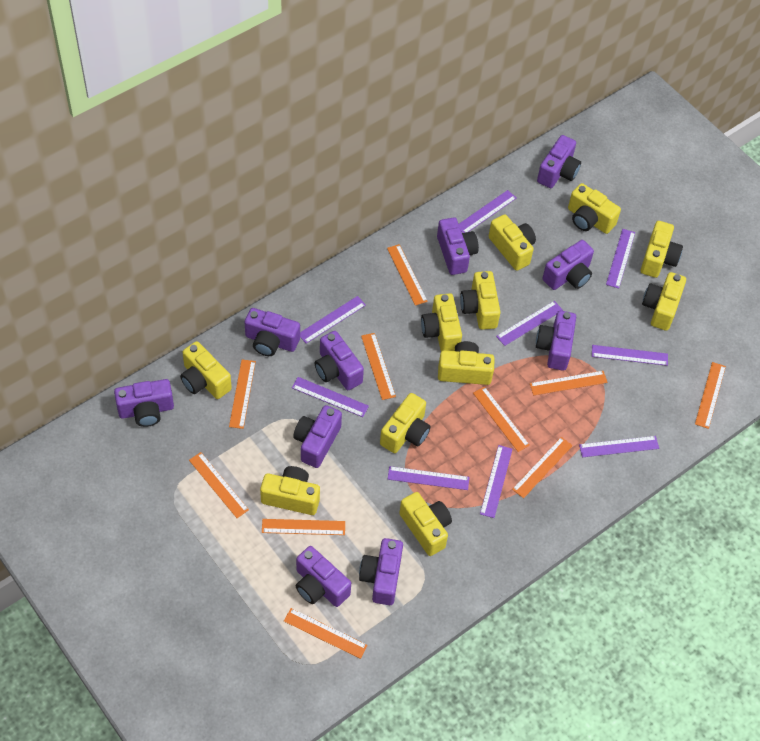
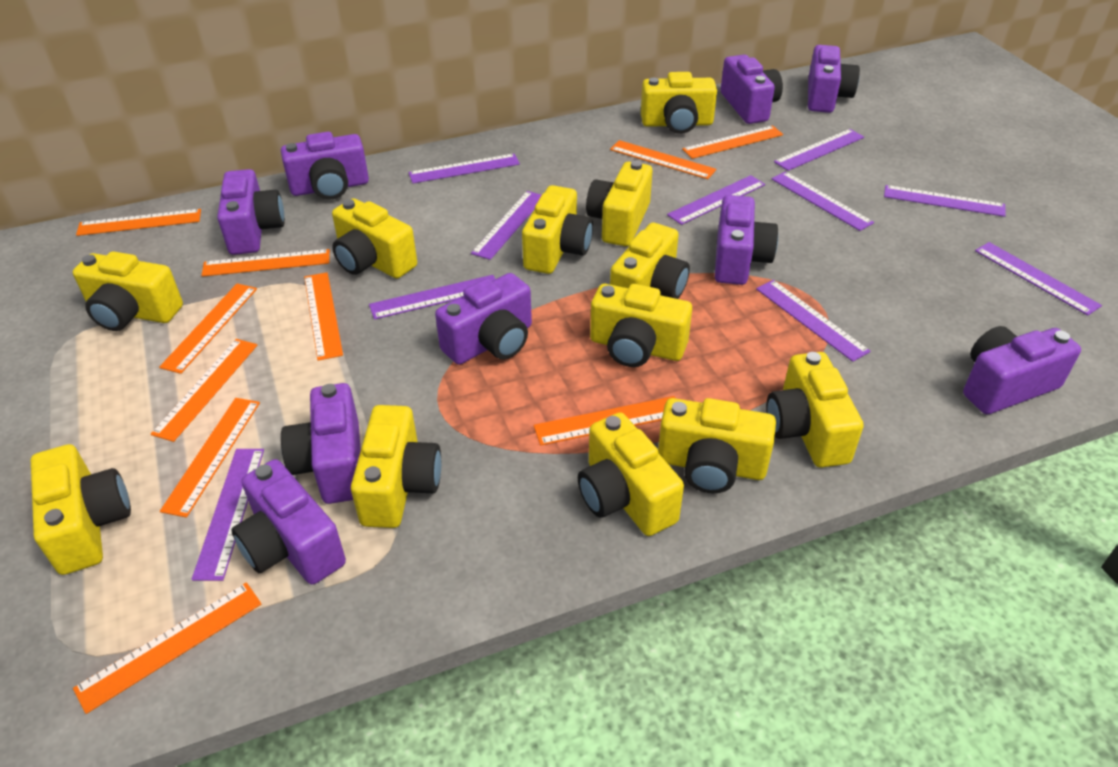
purple camera: 10 -> 9
purple ruler: 9 -> 10
yellow camera: 11 -> 12

